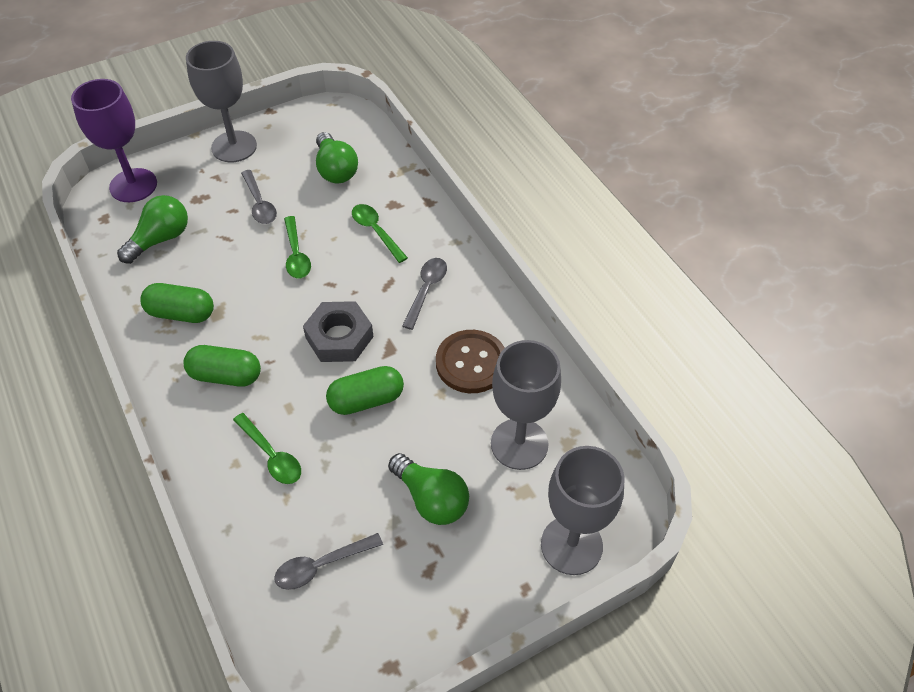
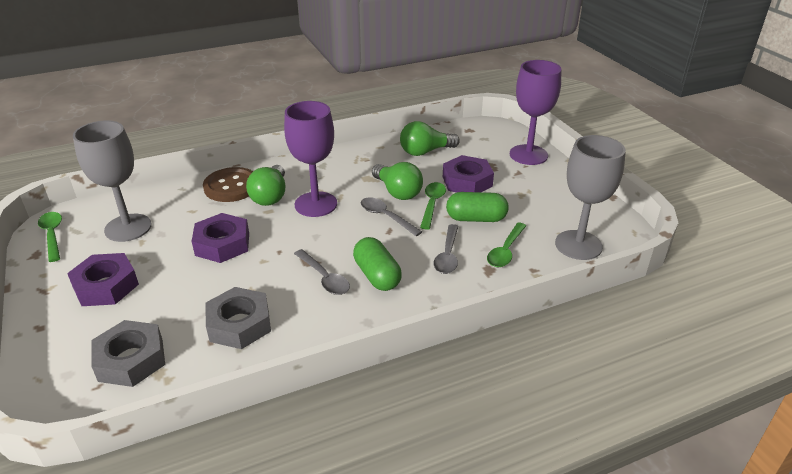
green capsule: 3 -> 2
grey goblet: 3 -> 2
grey nut: 1 -> 2
purple goblet: 1 -> 2
purple nut: 0 -> 3

